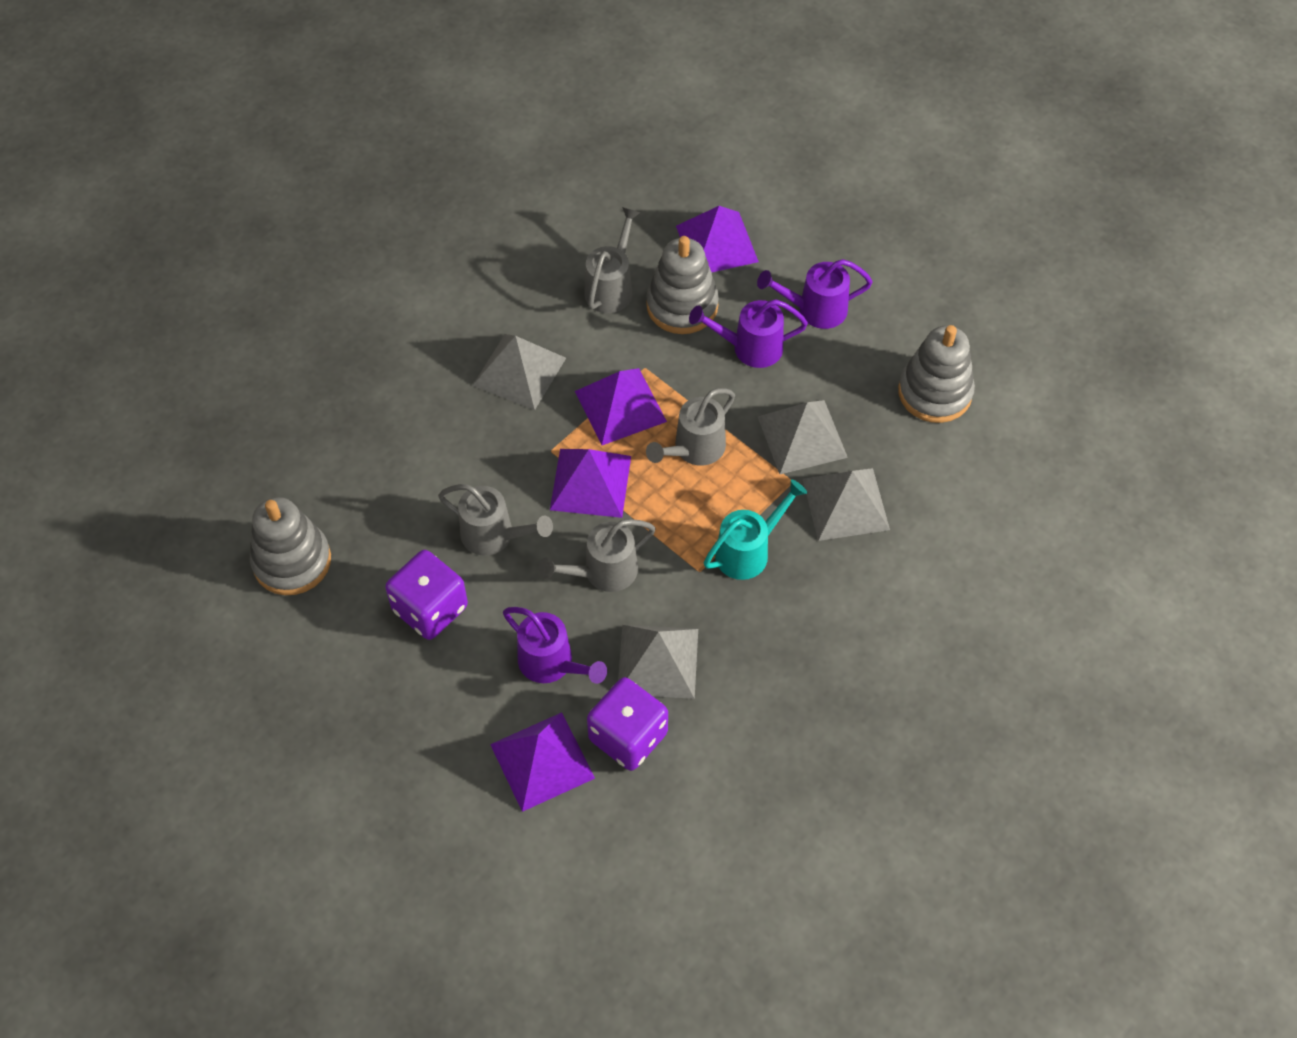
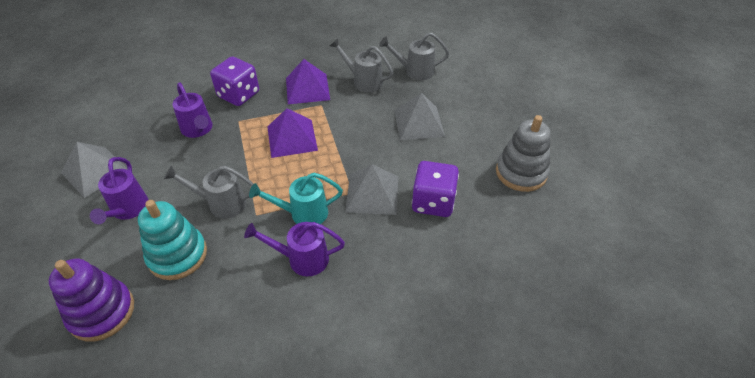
grey pyramid: 4 -> 3
grey stacking toy: 3 -> 1
grey watering can: 4 -> 3
purple pyramid: 4 -> 2
purple stacking toy: 0 -> 1
turquoise stacking toy: 0 -> 1

